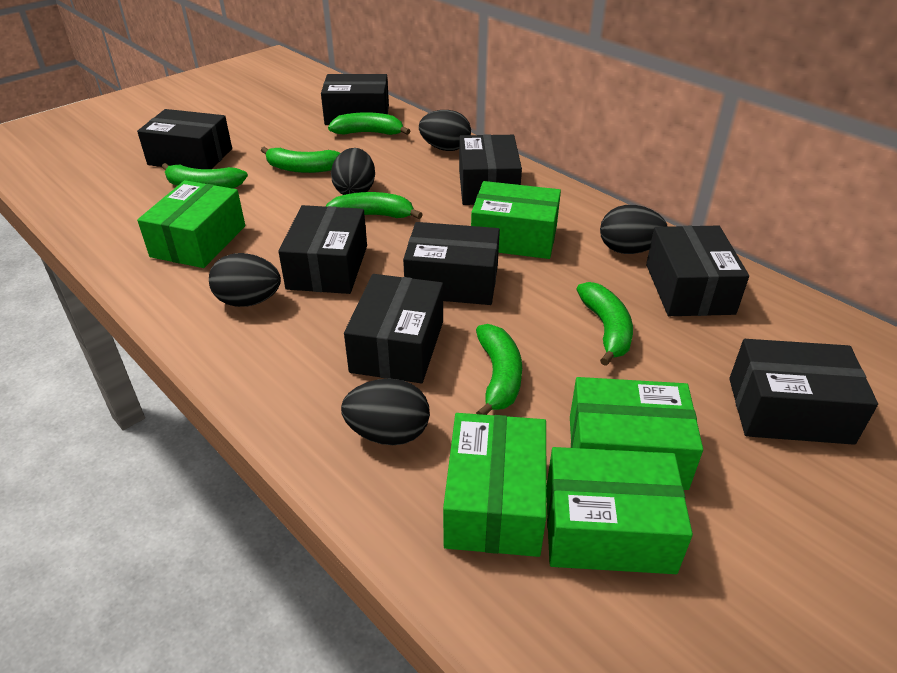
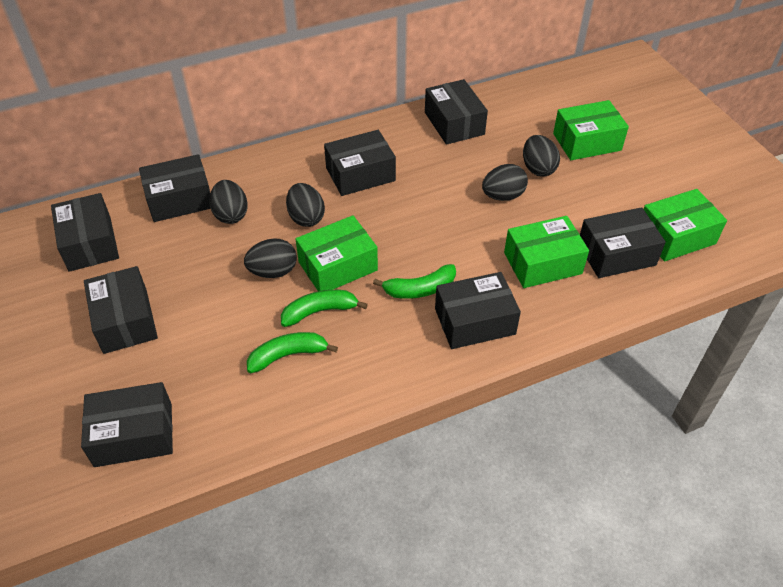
green banana: 6 -> 3
green box: 5 -> 4

